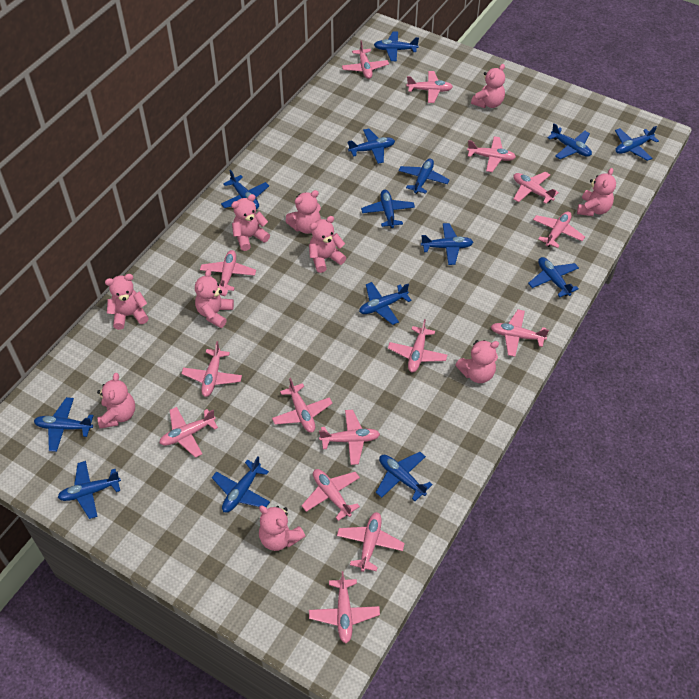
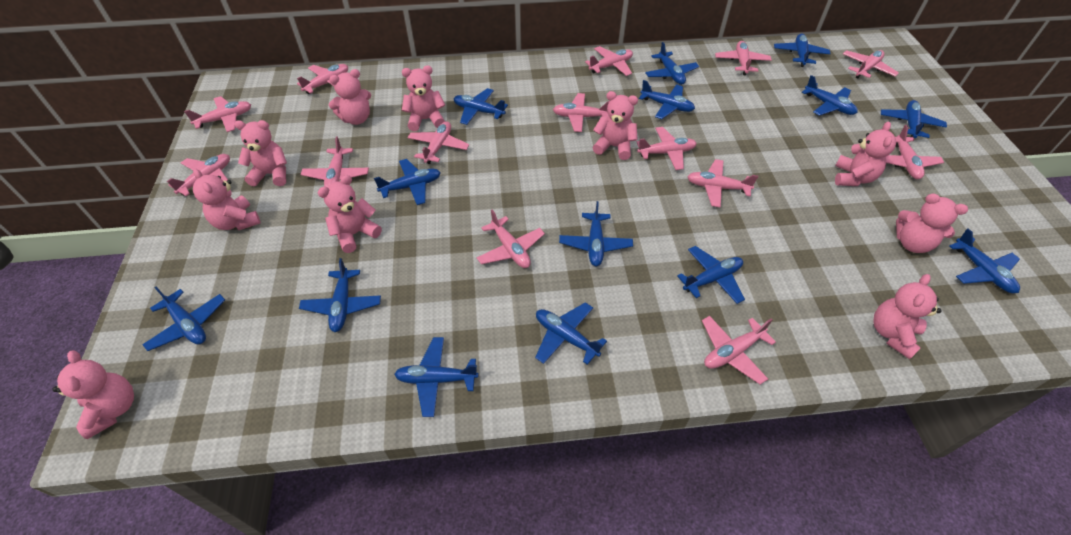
pink plane: 15 -> 14

